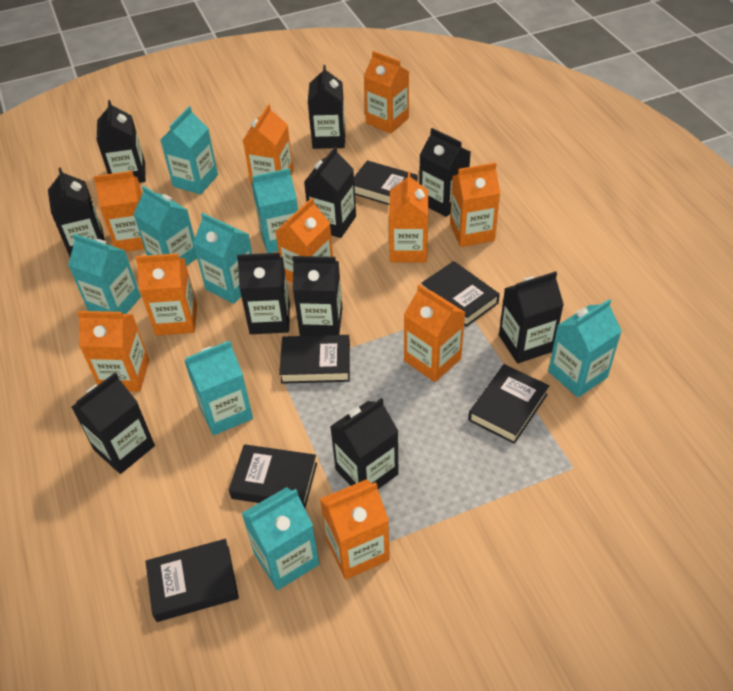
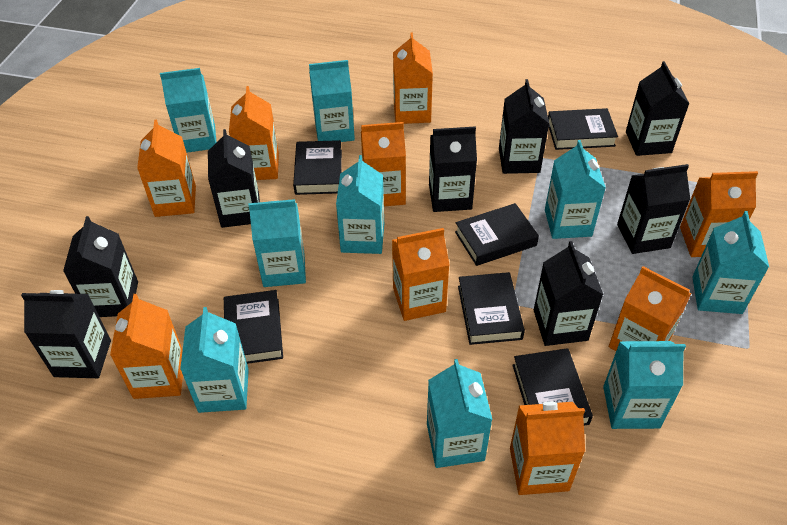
black carton: 10 -> 8
orange carton: 10 -> 9
turquoise carton: 8 -> 9

